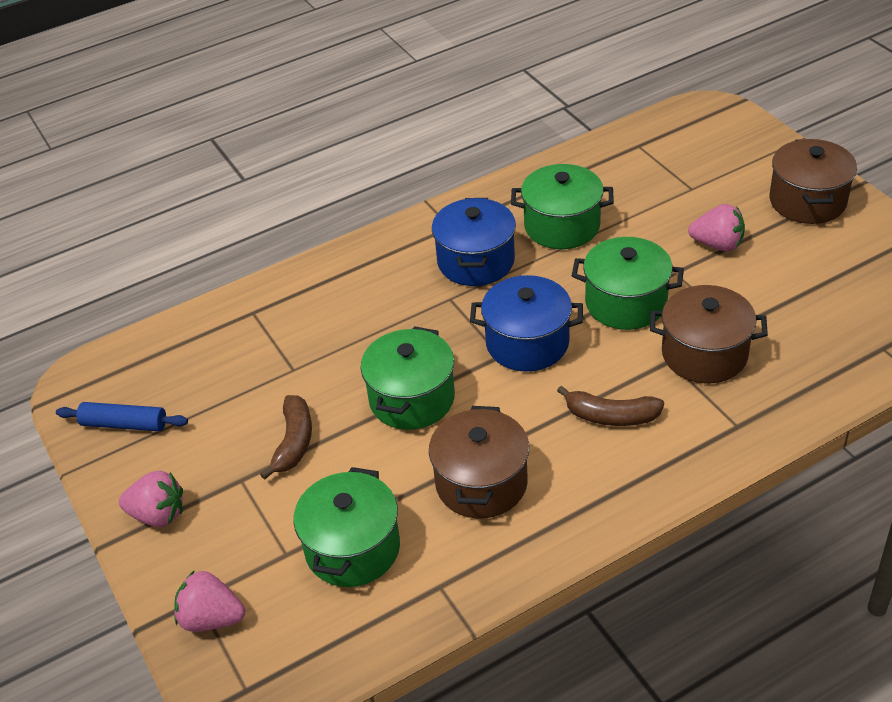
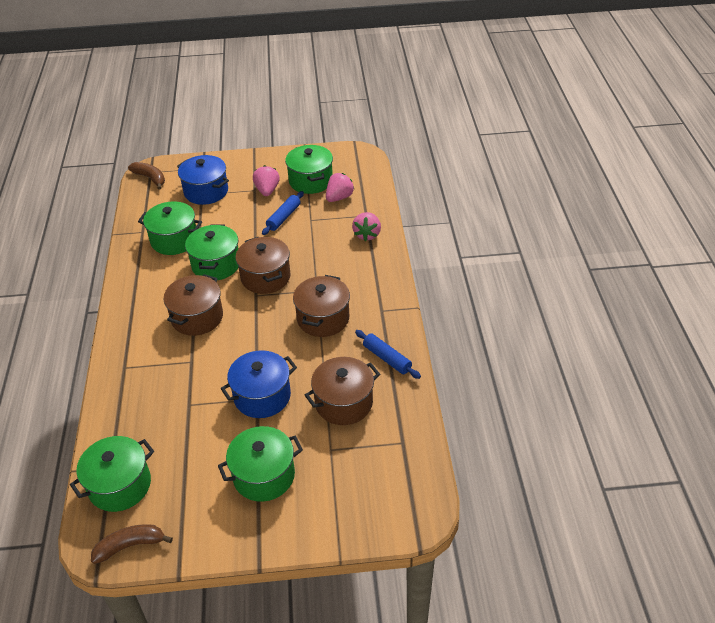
blue rolling pin: 1 -> 2
brown pot: 3 -> 4
green pot: 4 -> 5

